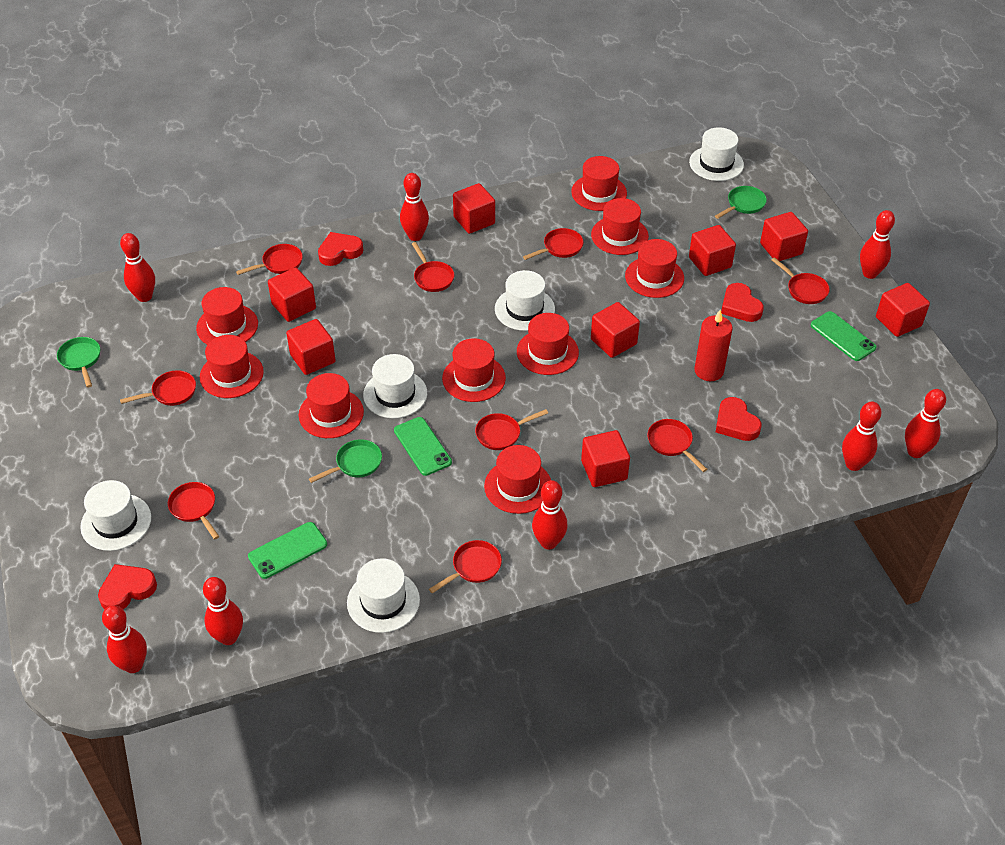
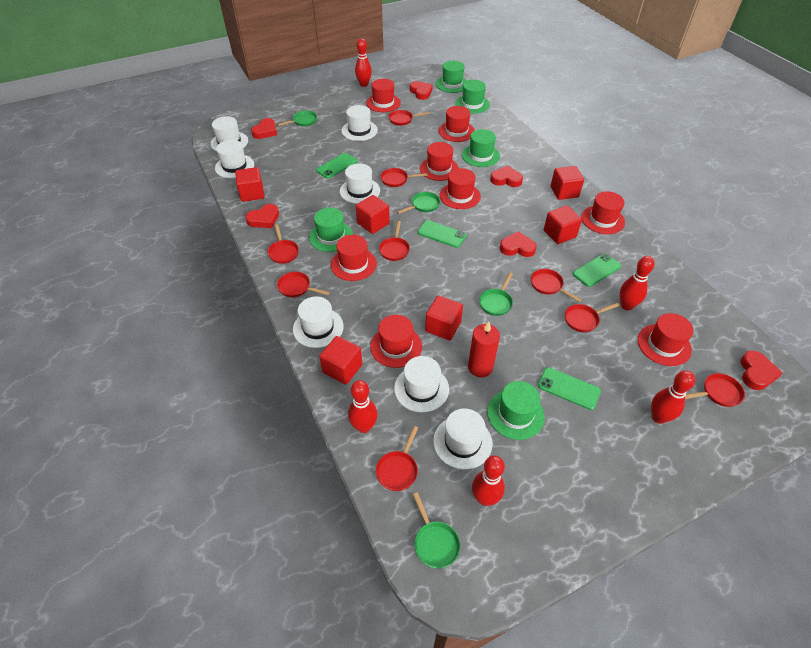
green hat: 0 -> 5
green pan: 3 -> 4
green phone: 3 -> 4
red bowling pin: 8 -> 5
red cube: 8 -> 6
red hat: 9 -> 8
red heart: 4 -> 6
white hat: 5 -> 7

